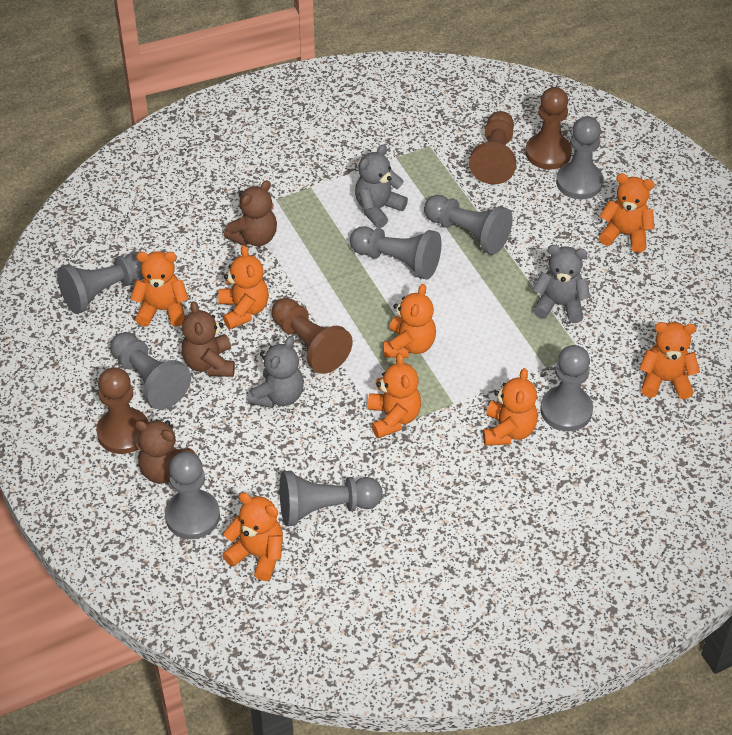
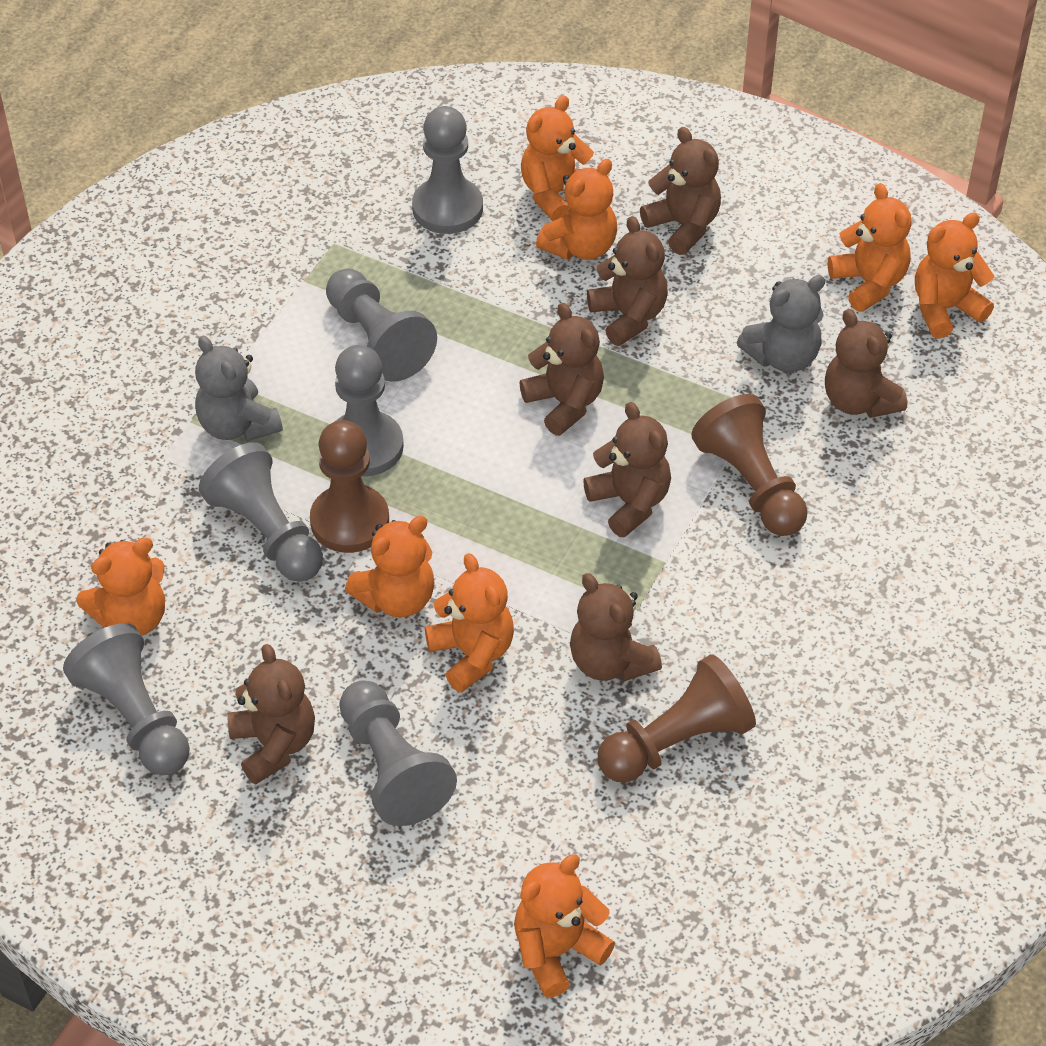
brown pawn: 4 -> 3
brown teddy bear: 3 -> 7
grey pawn: 8 -> 6
grey teddy bear: 3 -> 2

